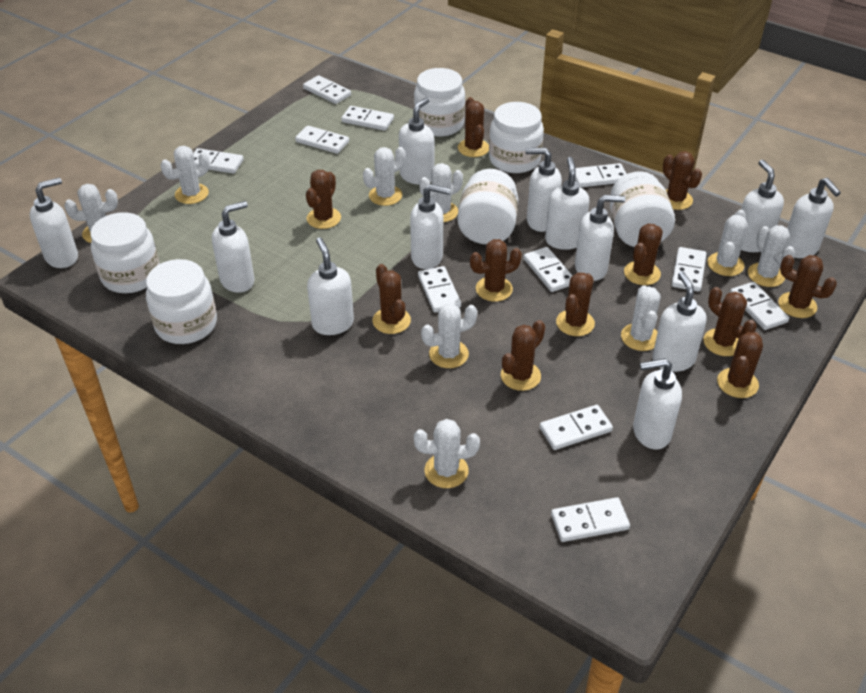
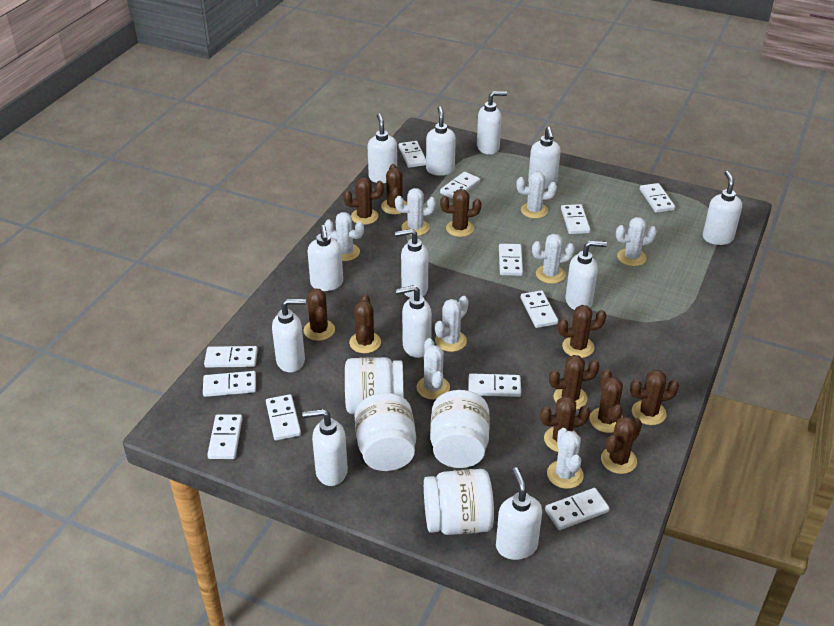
white cactus: 9 -> 8
white domino: 11 -> 12
white jar: 6 -> 4

